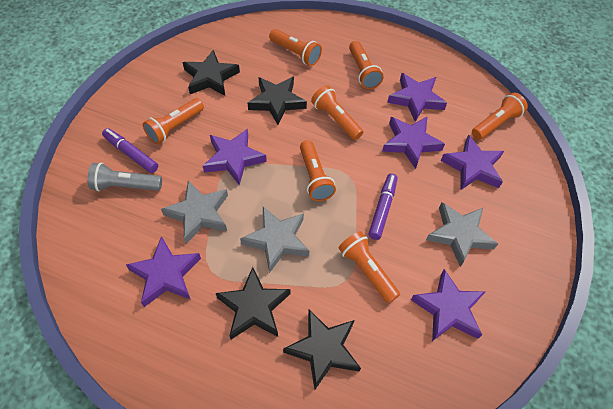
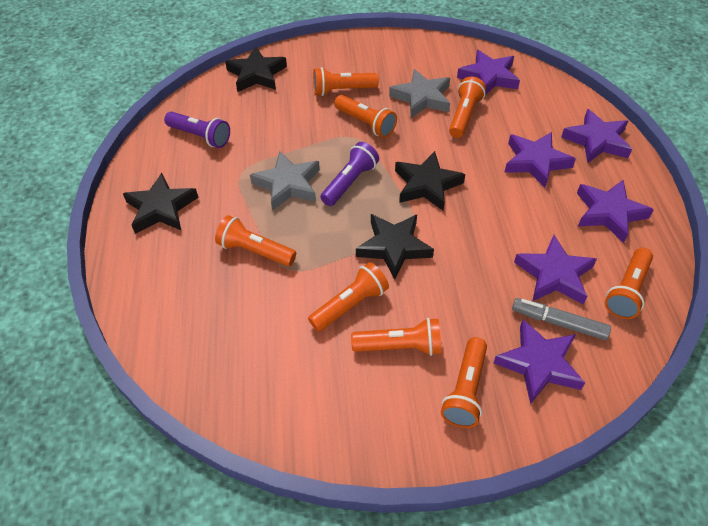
grey flashlight: 1 -> 0
grey marker: 0 -> 1
grey star: 3 -> 2
orange flashlight: 7 -> 8
purple flashlight: 0 -> 2
purple marker: 2 -> 0

